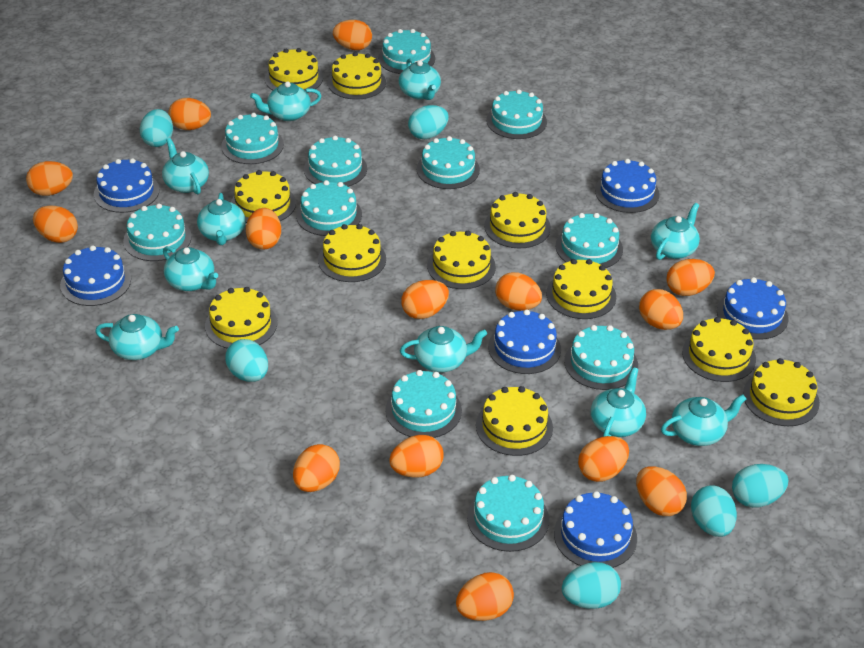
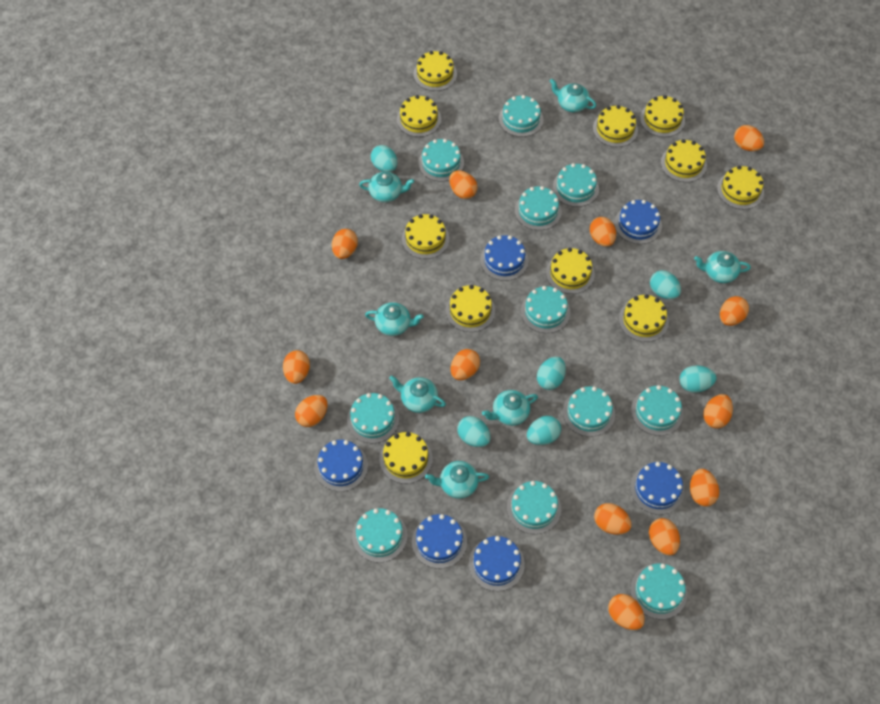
orange egg: 14 -> 13
turquoise teapot: 10 -> 7

